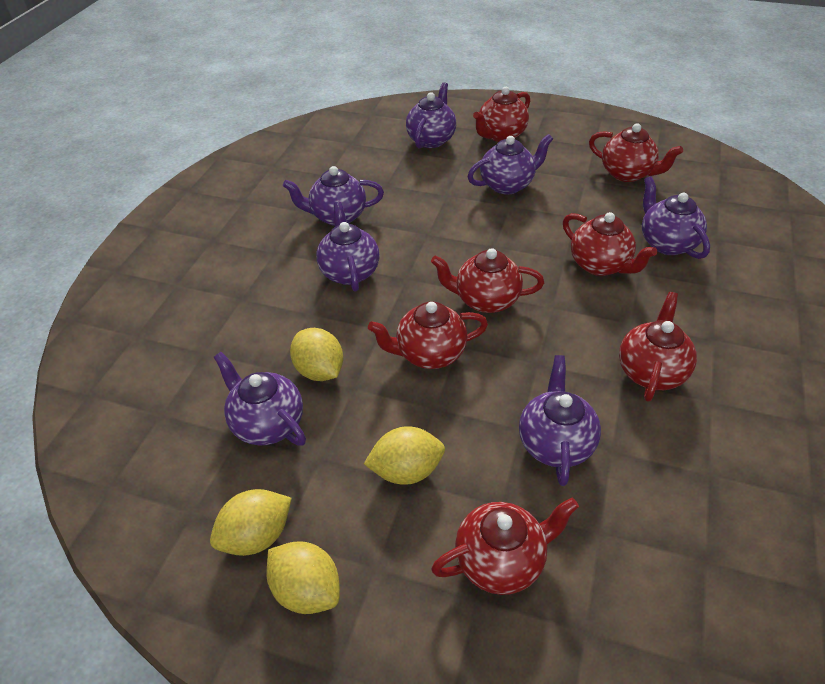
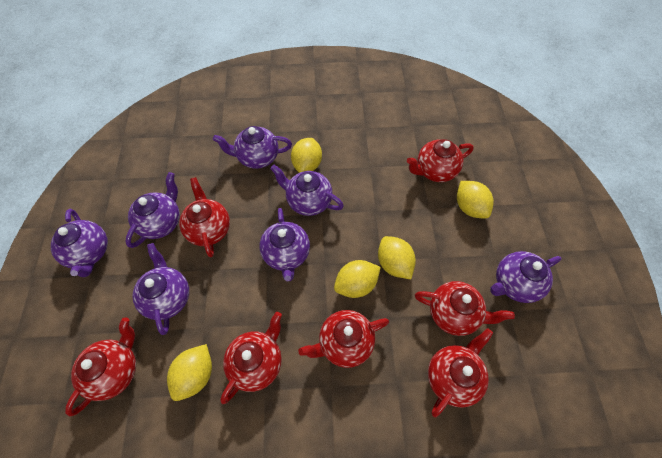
yellow lemon: 4 -> 5

